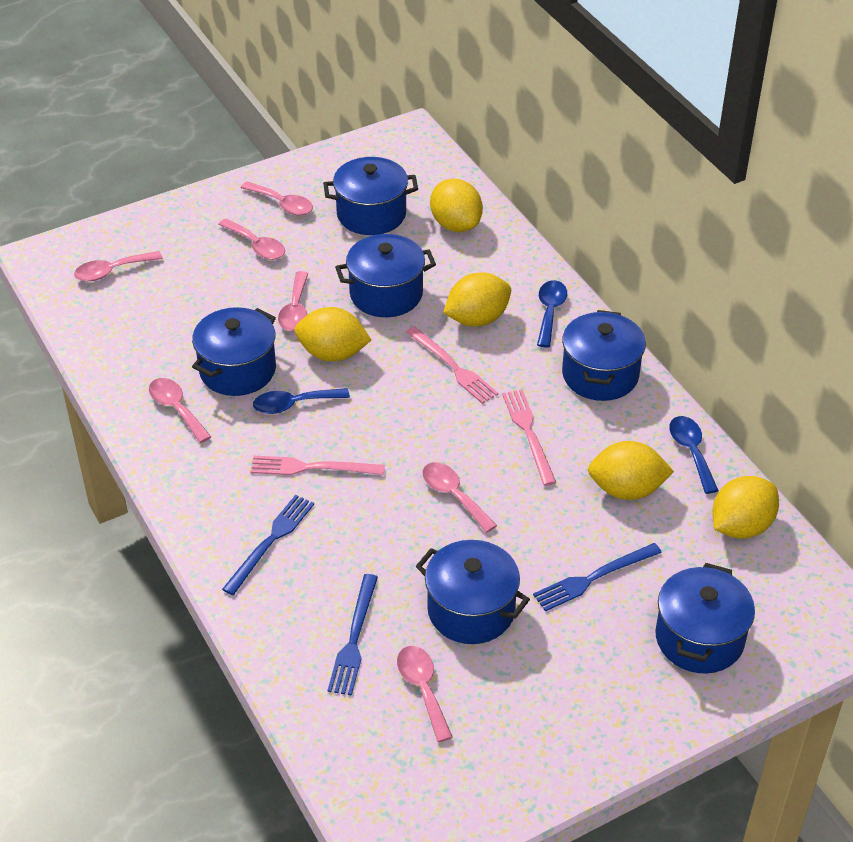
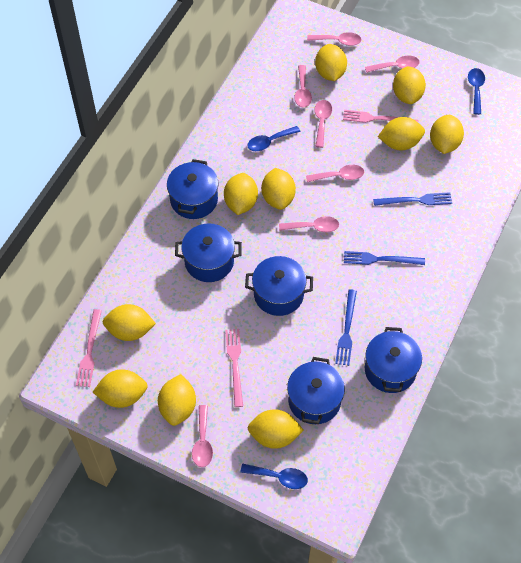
blue pot: 6 -> 5
yellow lemon: 5 -> 10

